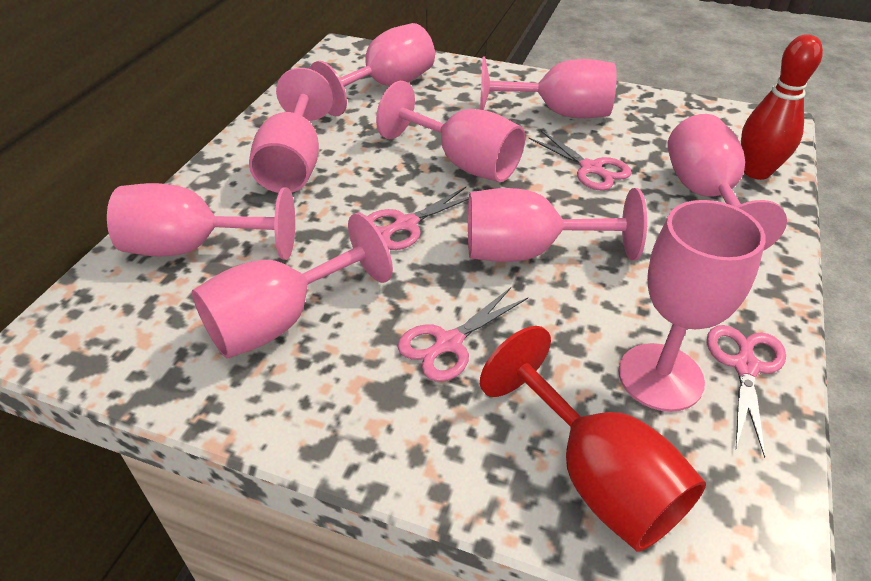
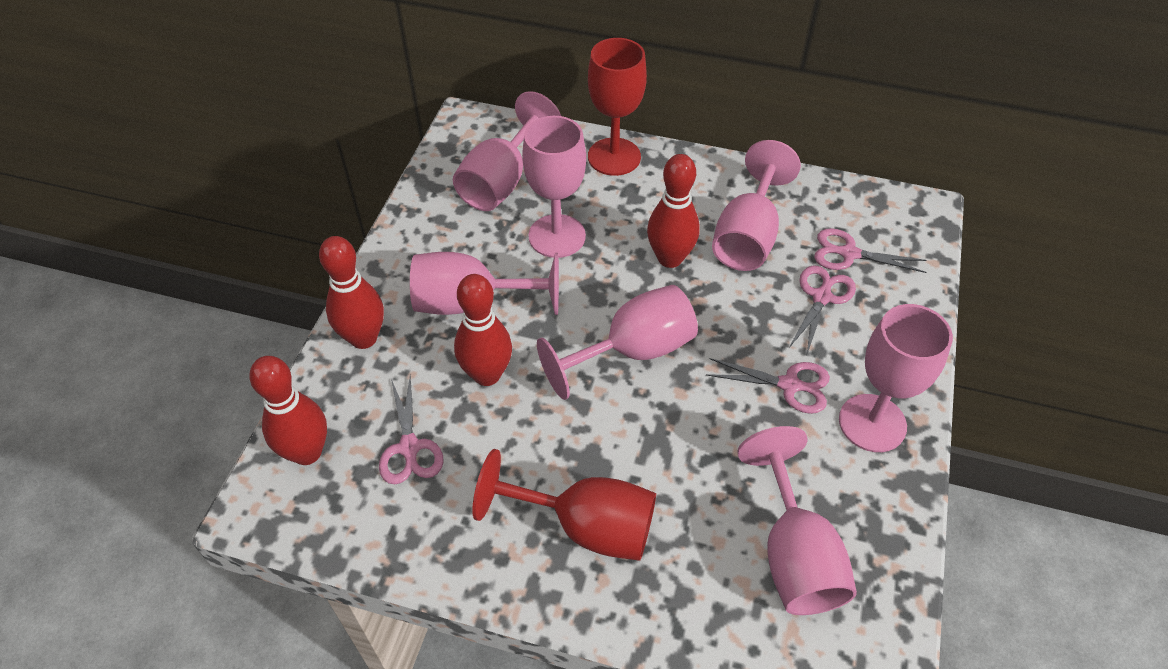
pink goblet: 9 -> 7
red bowling pin: 1 -> 4
red goblet: 1 -> 2

